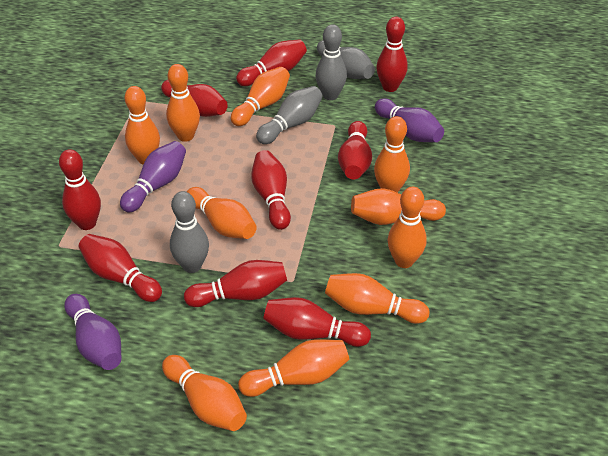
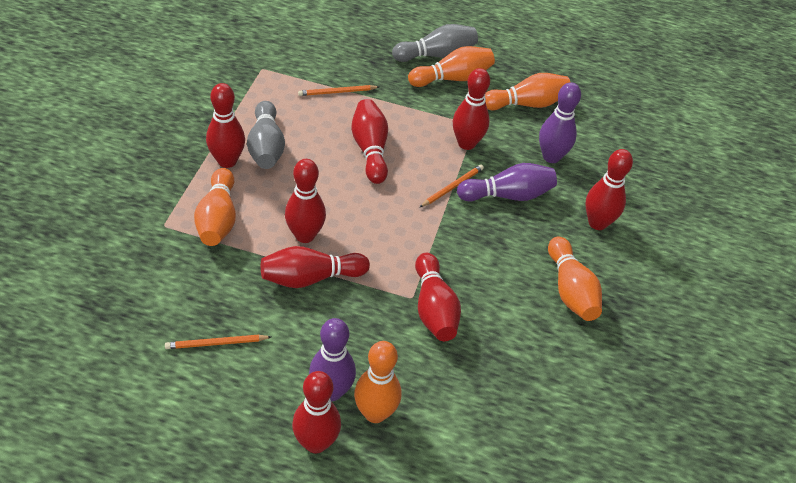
grey bowling pin: 4 -> 2
orange bowling pin: 10 -> 5
orange pencil: 0 -> 3
red bowling pin: 9 -> 8

